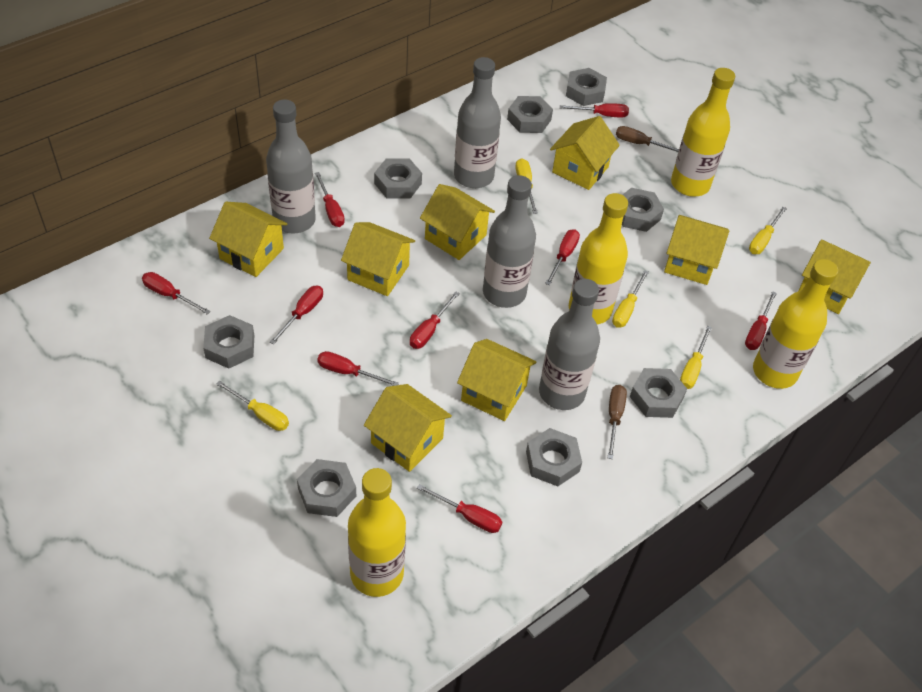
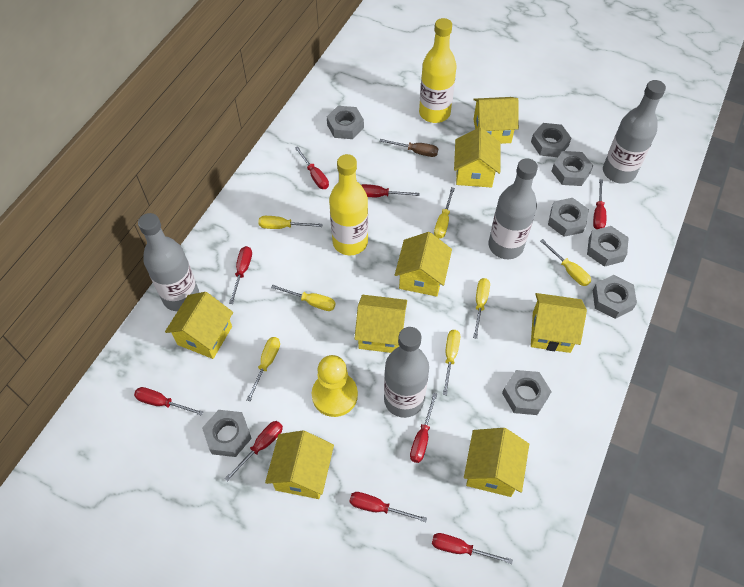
brown screwdriver: 2 -> 1
yellow bottle: 4 -> 2
yellow pawn: 0 -> 1
yellow screwdriver: 5 -> 7

